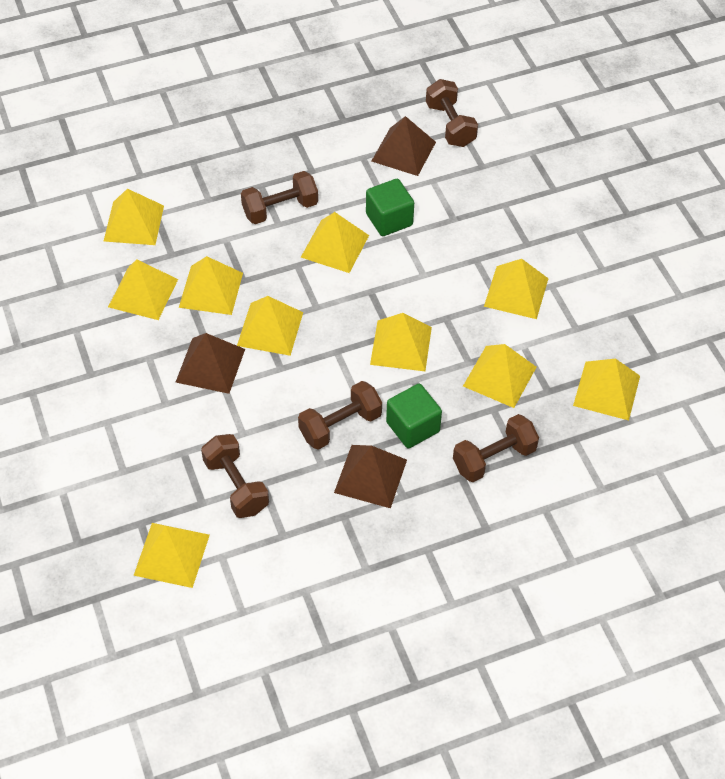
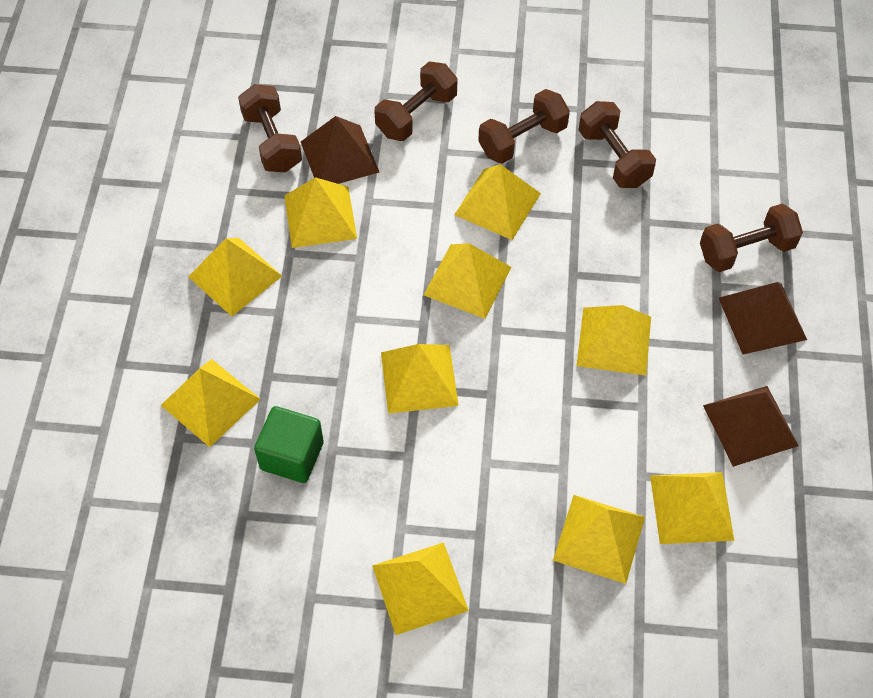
green cube: 2 -> 1

